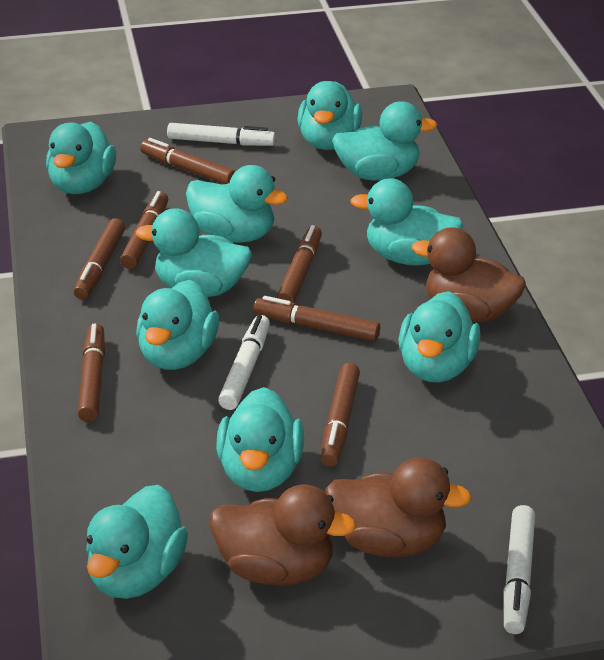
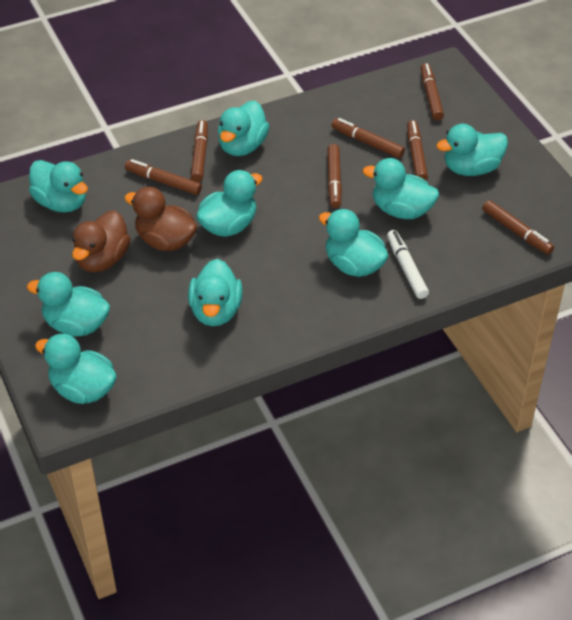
brown duck: 3 -> 2
turquoise duck: 10 -> 9
white marker: 3 -> 1

